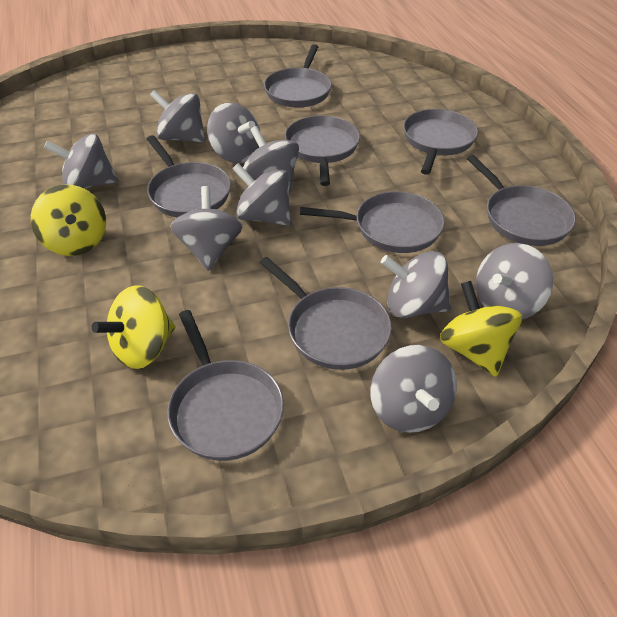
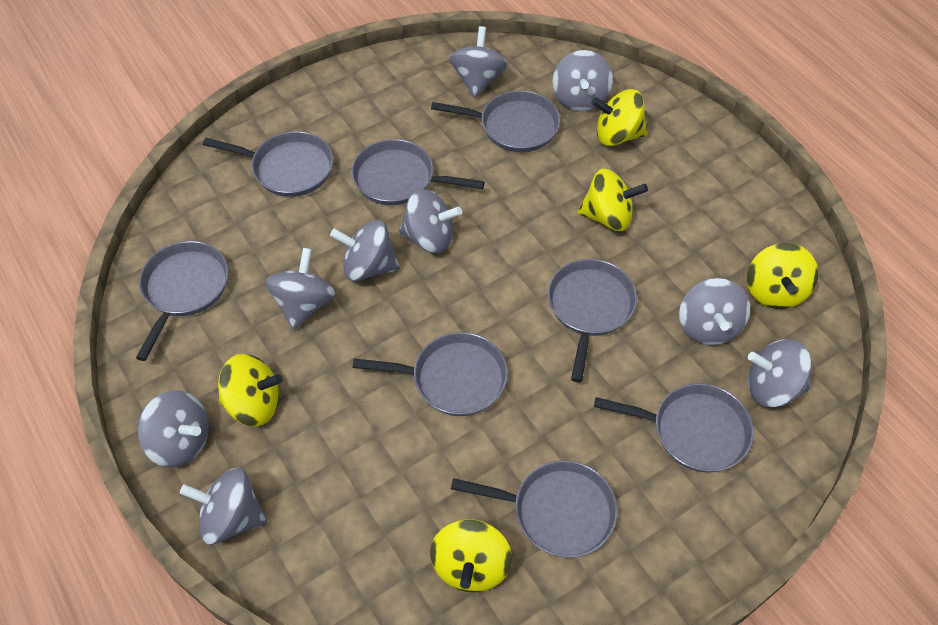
yellow spinning top: 3 -> 5

